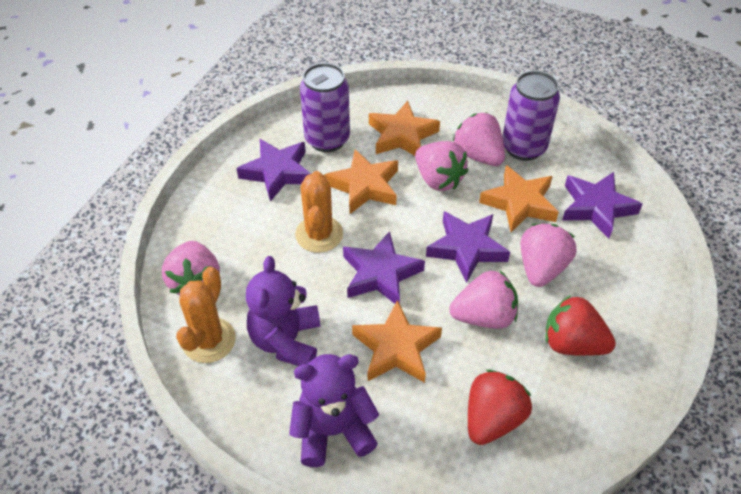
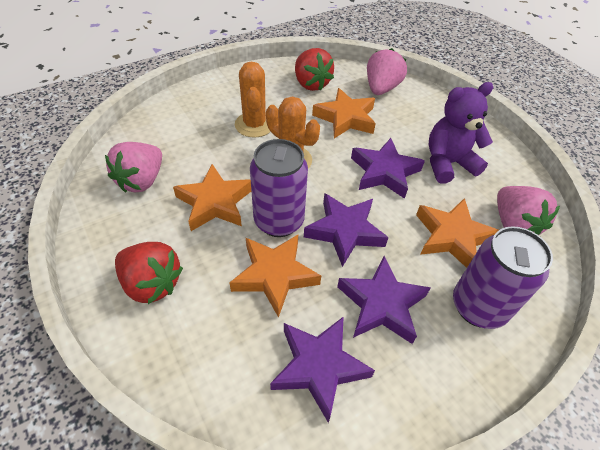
pink strawberry: 5 -> 3
purple teddy bear: 2 -> 1

